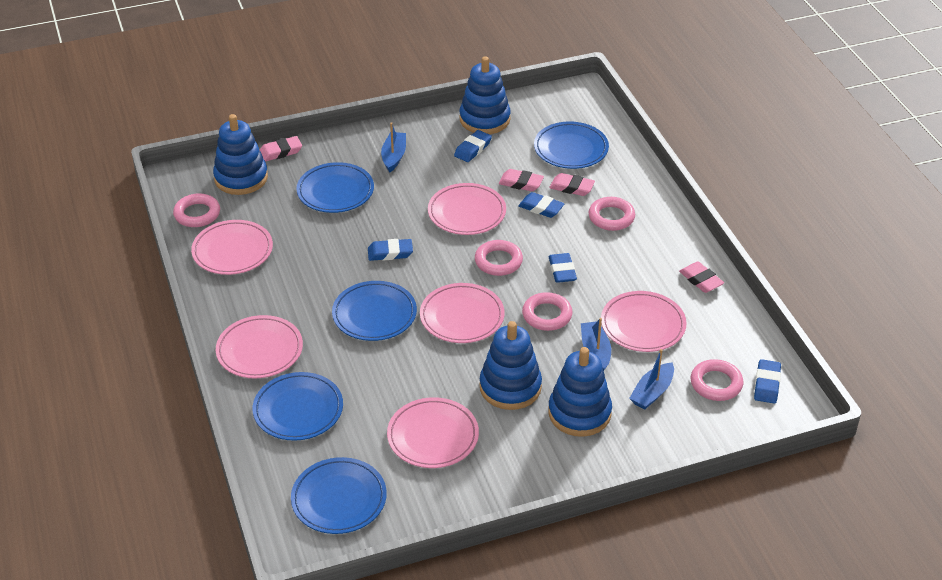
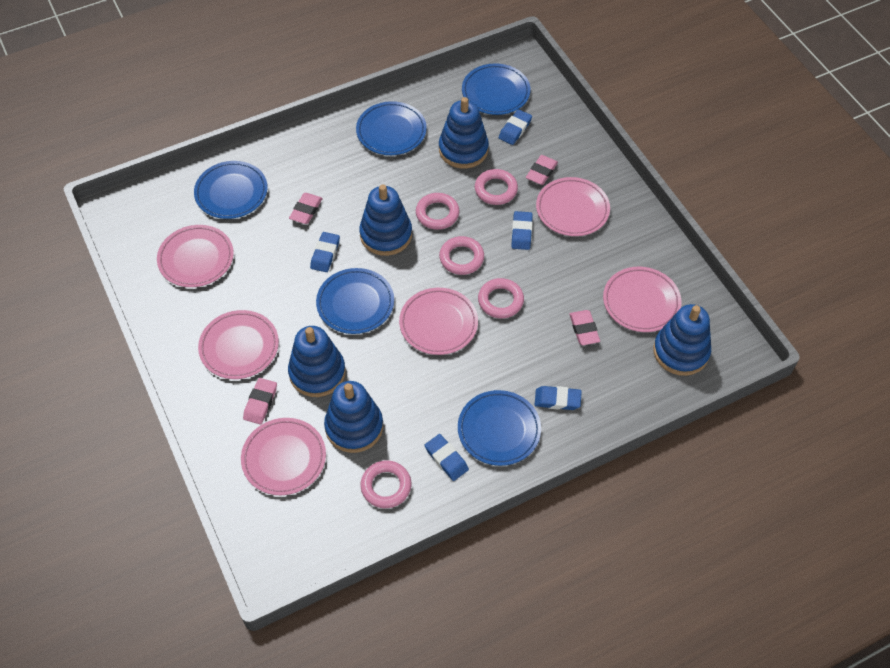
blue boat: 3 -> 0
blue stacking toy: 4 -> 5

